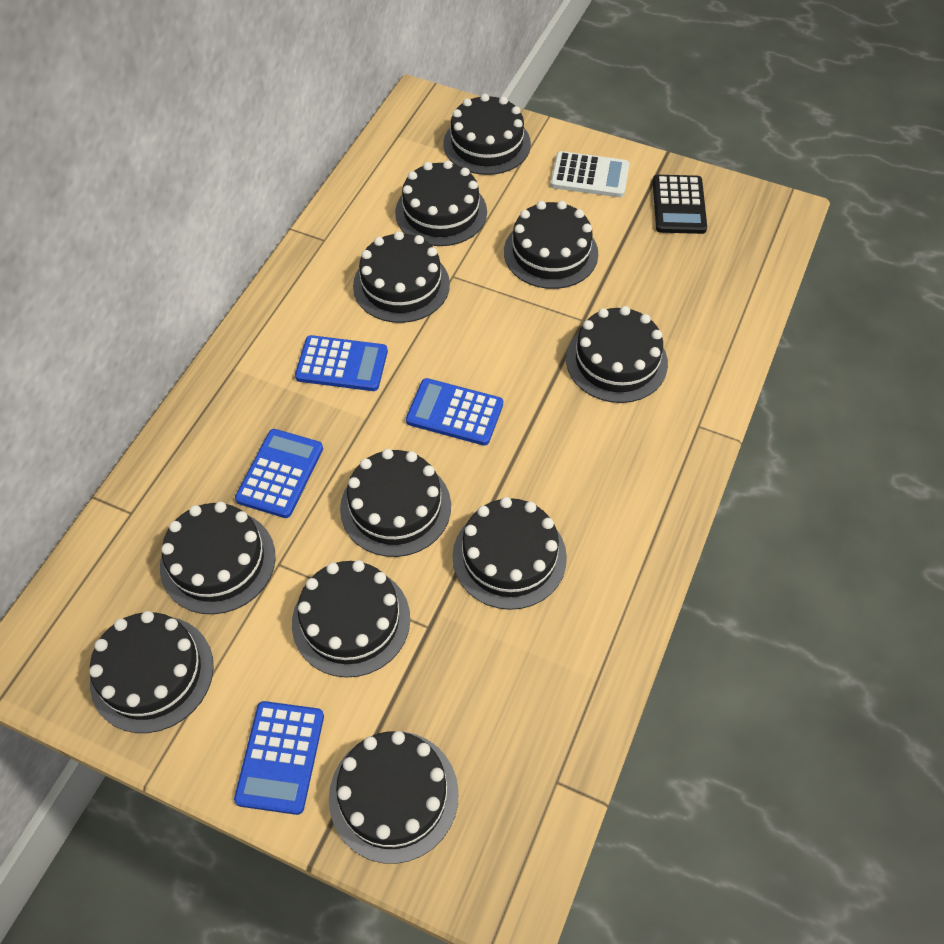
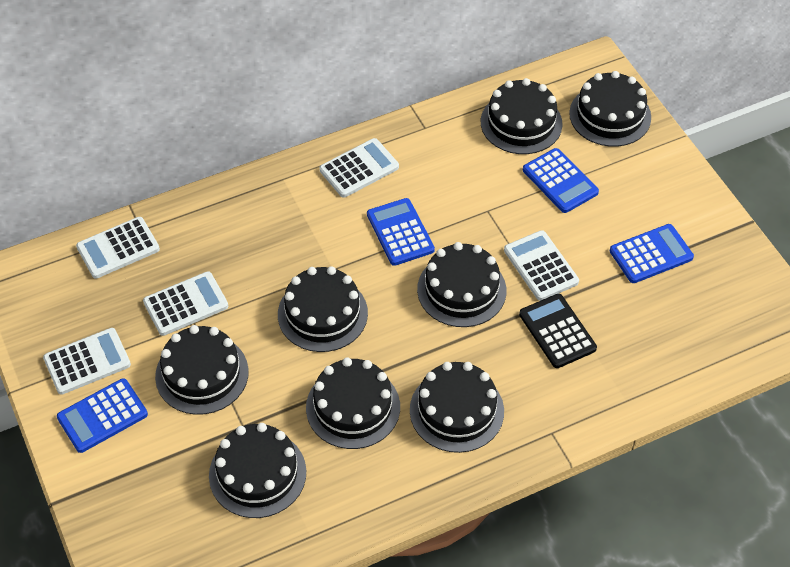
black cake: 11 -> 8
white calculator: 1 -> 5

